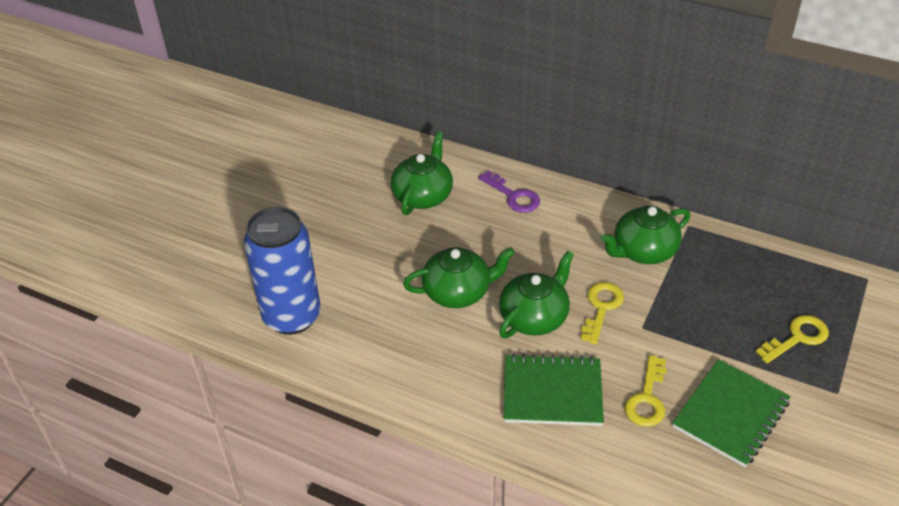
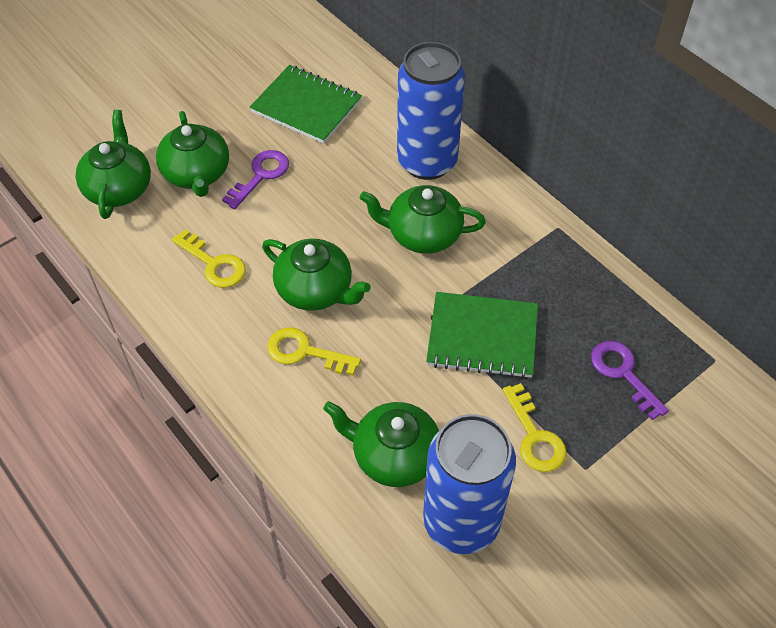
blue can: 1 -> 2
green teapot: 4 -> 5
purple key: 1 -> 2

